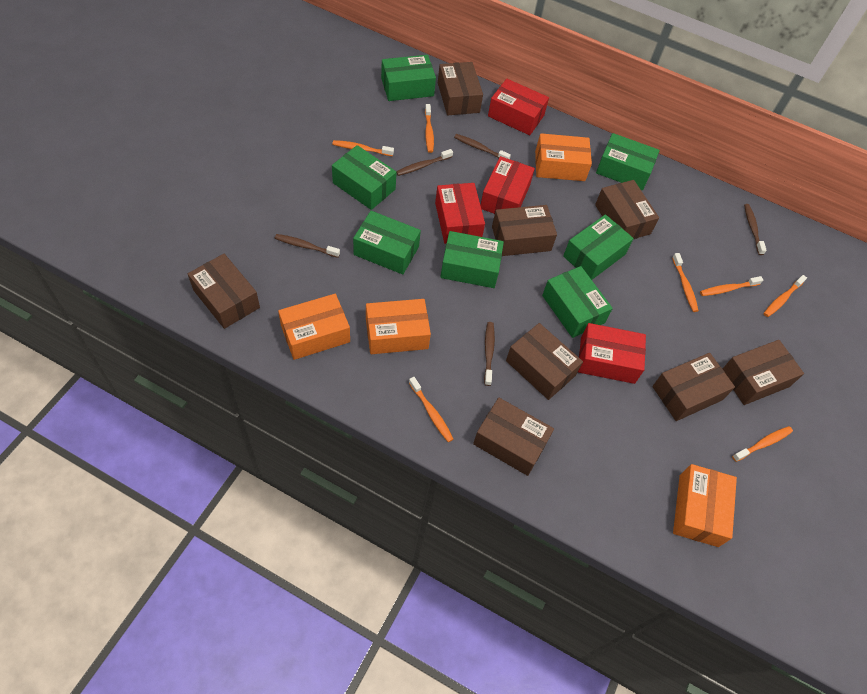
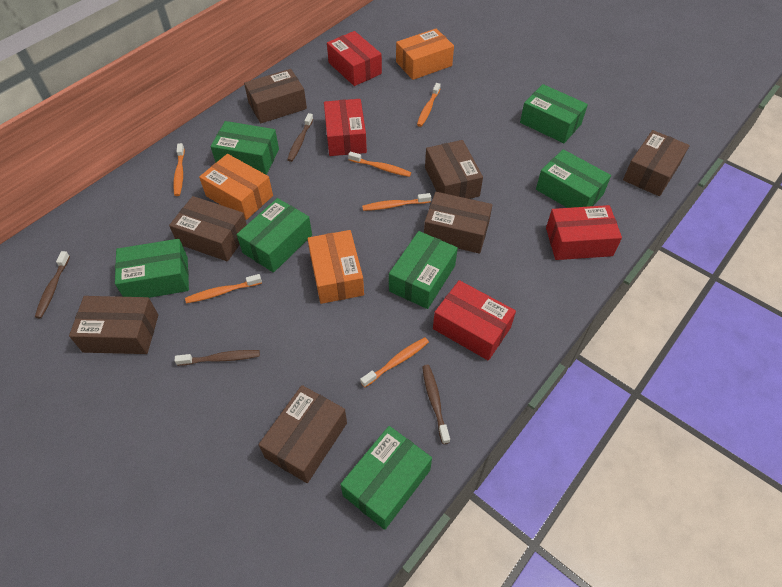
brown box: 8 -> 7
brown toothbrush: 5 -> 4
orange box: 4 -> 3
orange toothbrush: 7 -> 6

